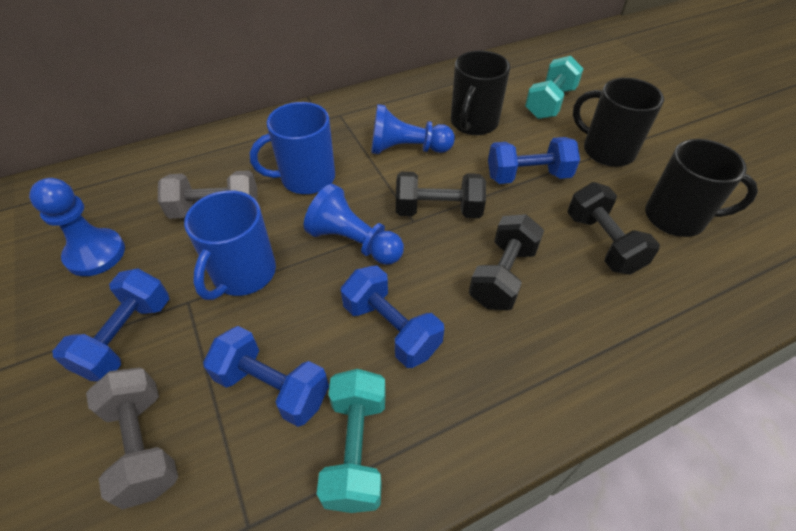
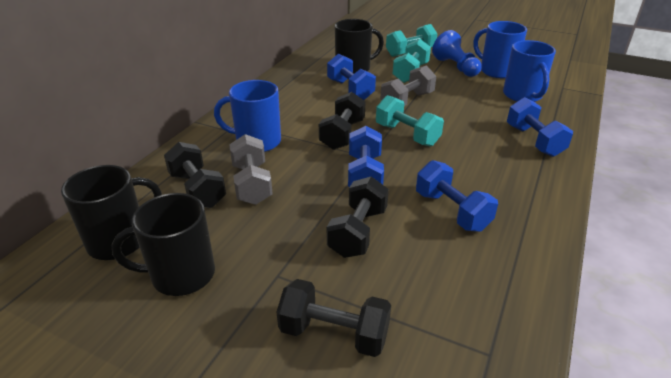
black dumbbell: 3 -> 4
blue mug: 2 -> 3
blue pawn: 3 -> 1
turquoise dumbbell: 2 -> 3

